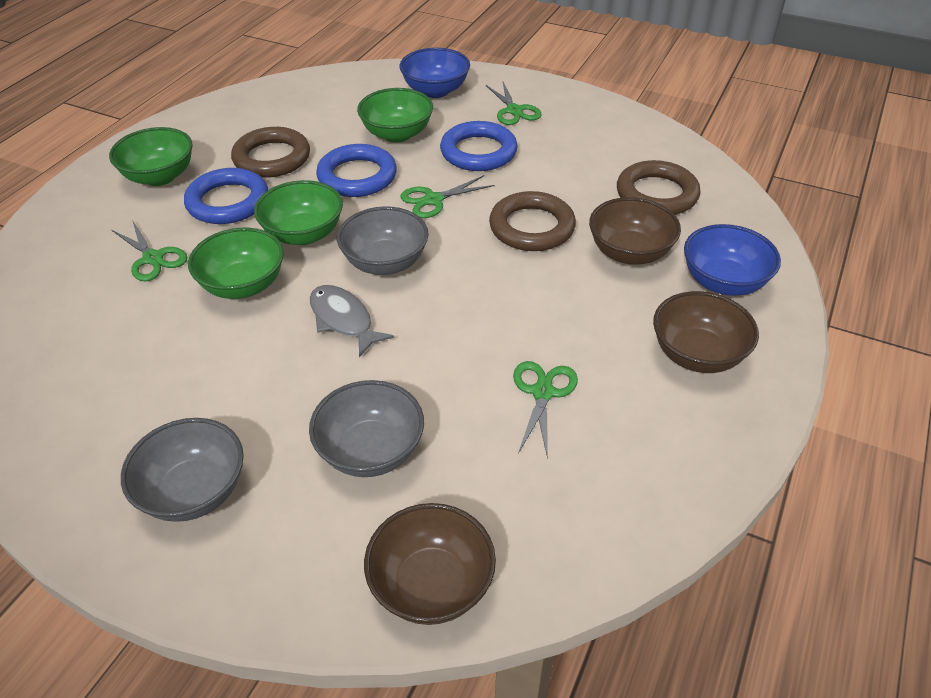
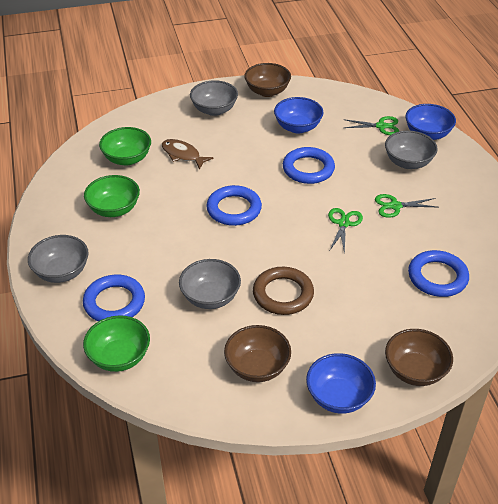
blue bowl: 2 -> 3
blue ring: 3 -> 4
brown fish: 0 -> 1
brown ring: 3 -> 1
green bowl: 4 -> 3
green scissors: 4 -> 3
grey bowl: 3 -> 4
grey fish: 1 -> 0

